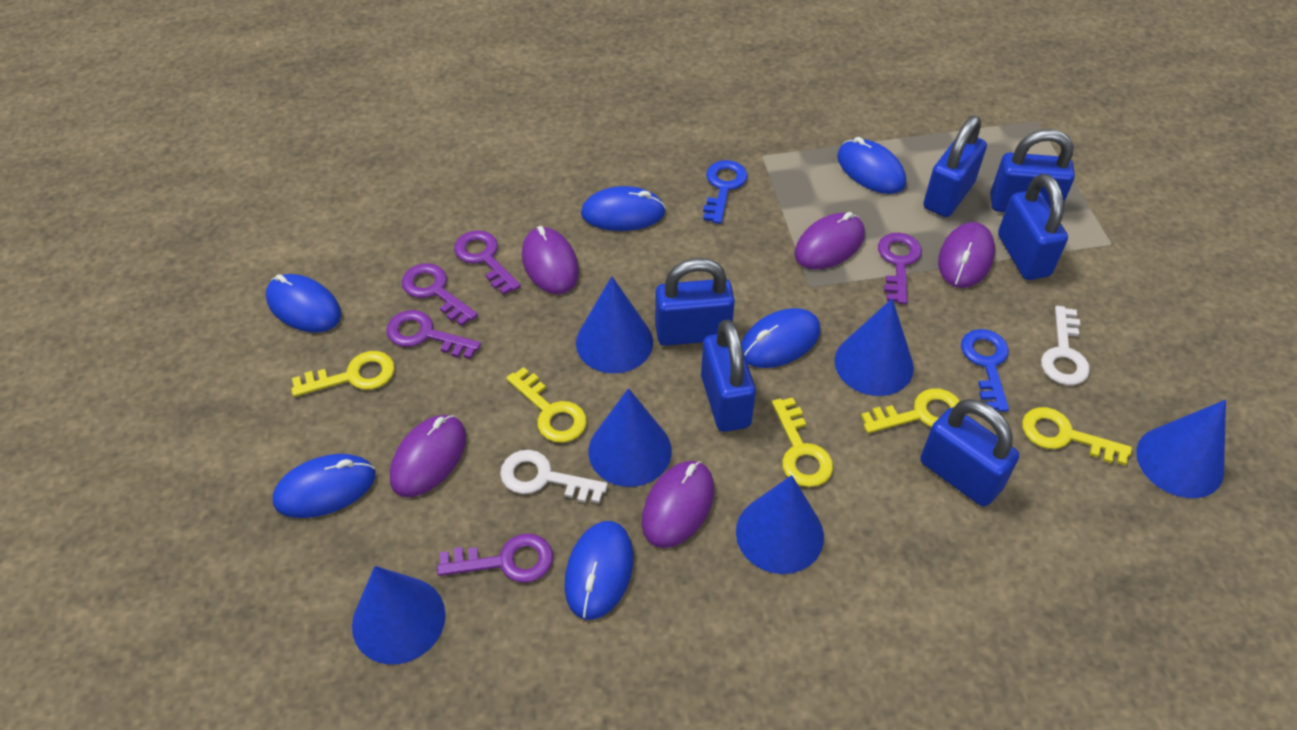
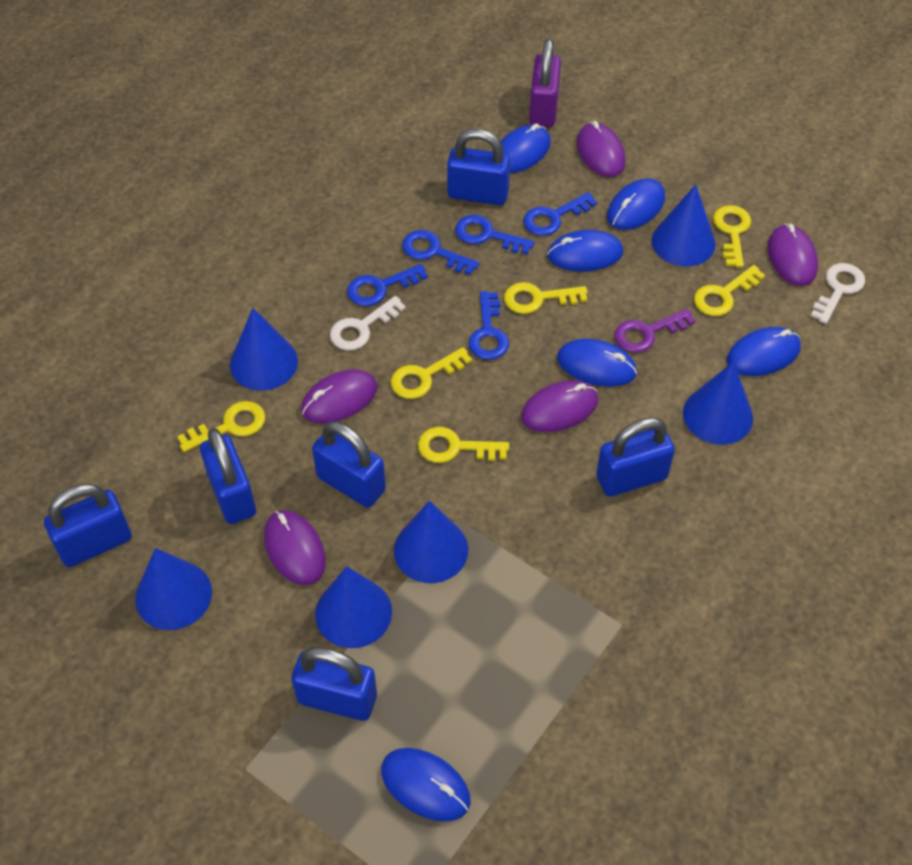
blue key: 2 -> 5
purple key: 5 -> 1
purple padlock: 0 -> 1
yellow key: 5 -> 6

